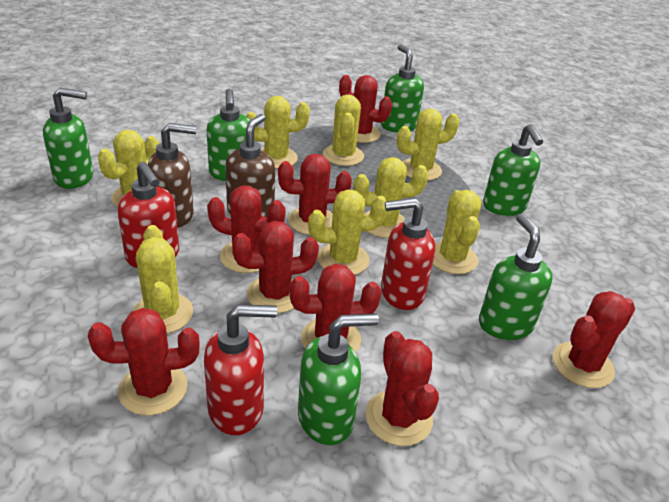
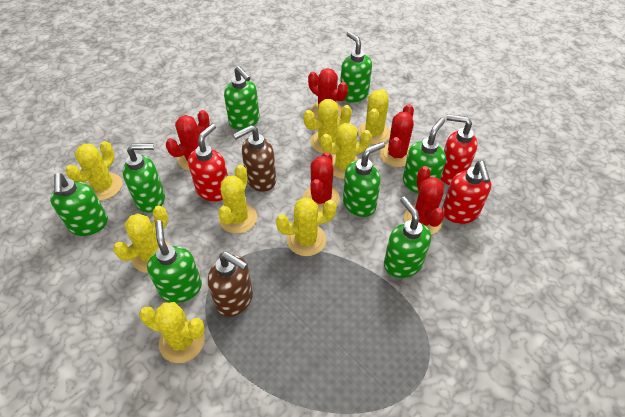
green soap dispenser: 6 -> 8
red cactus: 8 -> 5

